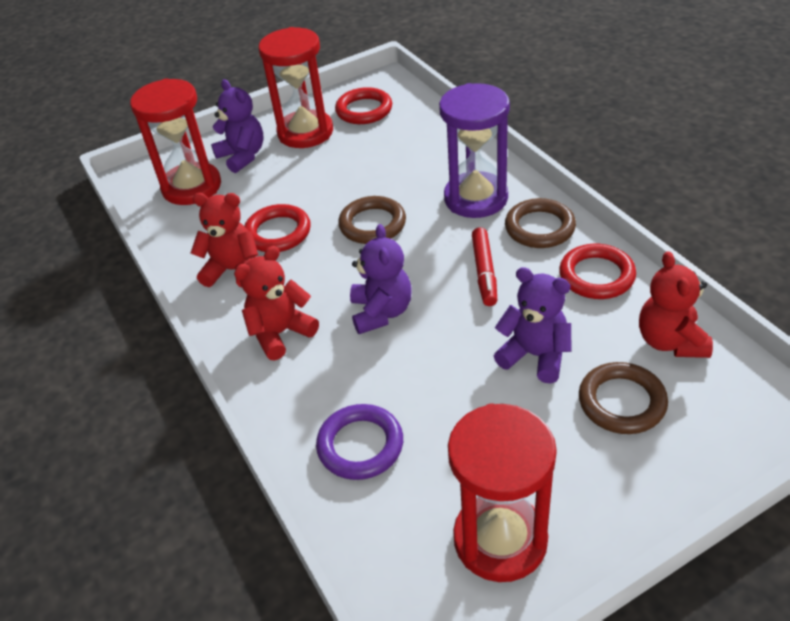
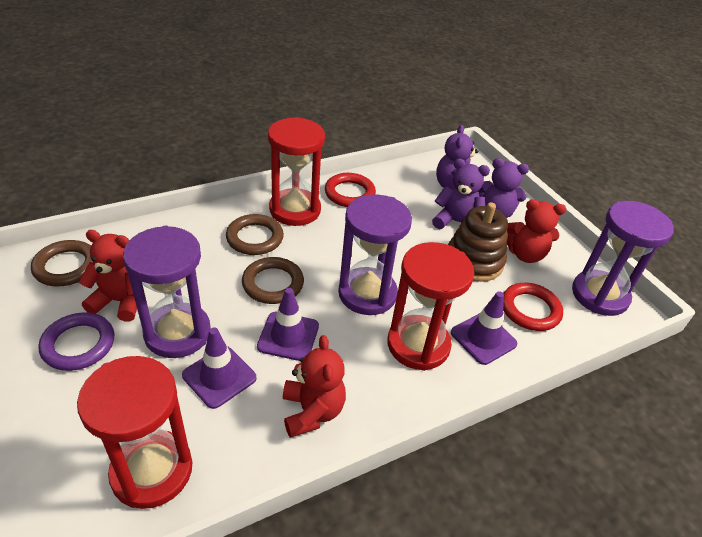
brown stacking toy: 0 -> 1
purple hourglass: 1 -> 3
purple traffic cone: 0 -> 3
red marker: 1 -> 0
red ring: 3 -> 2

